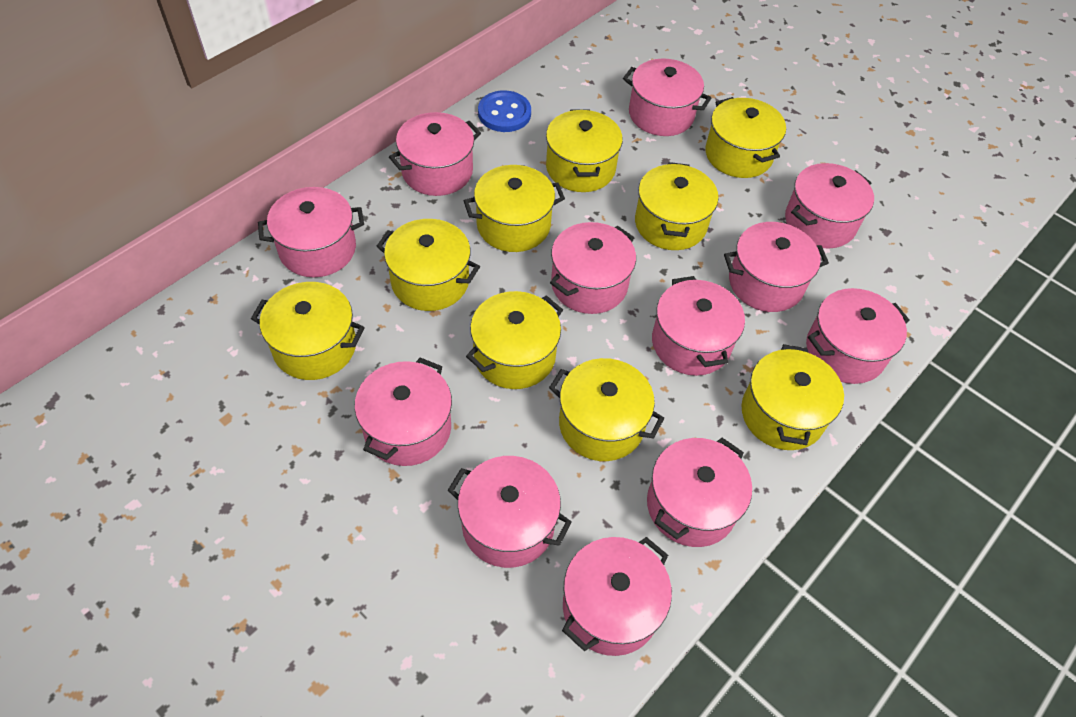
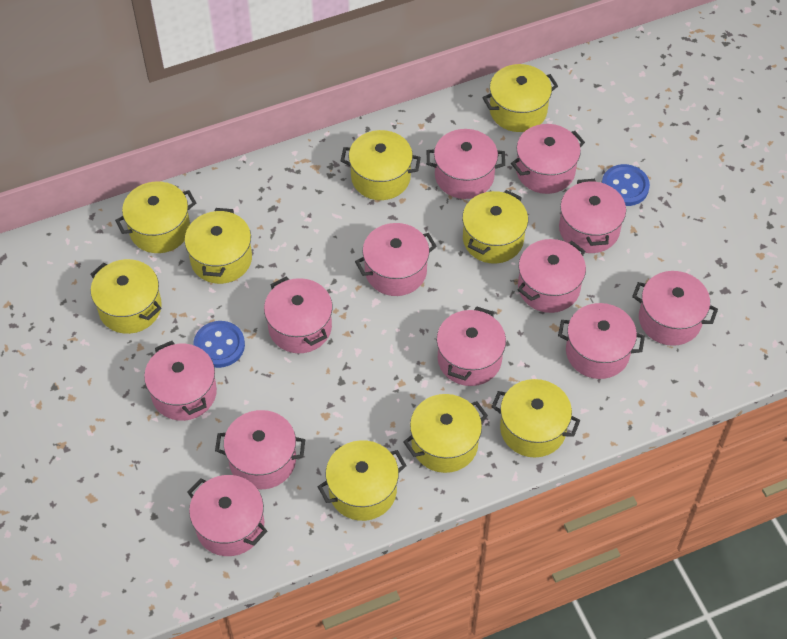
blue button: 1 -> 2

